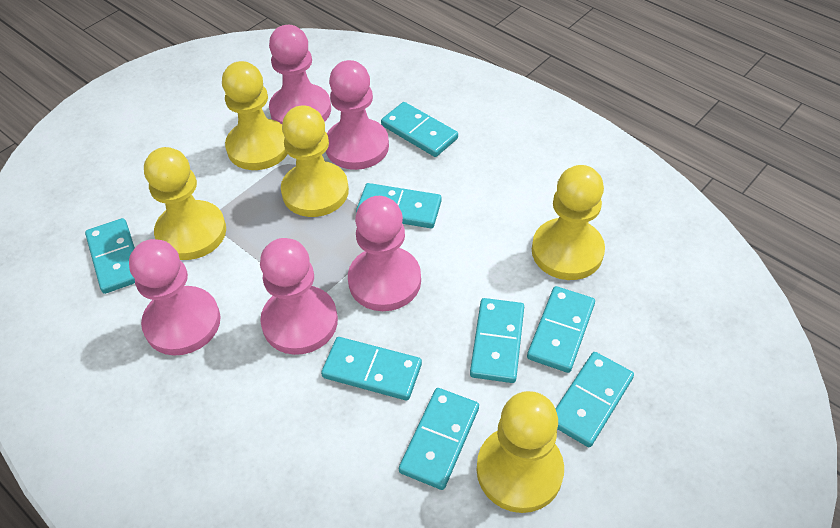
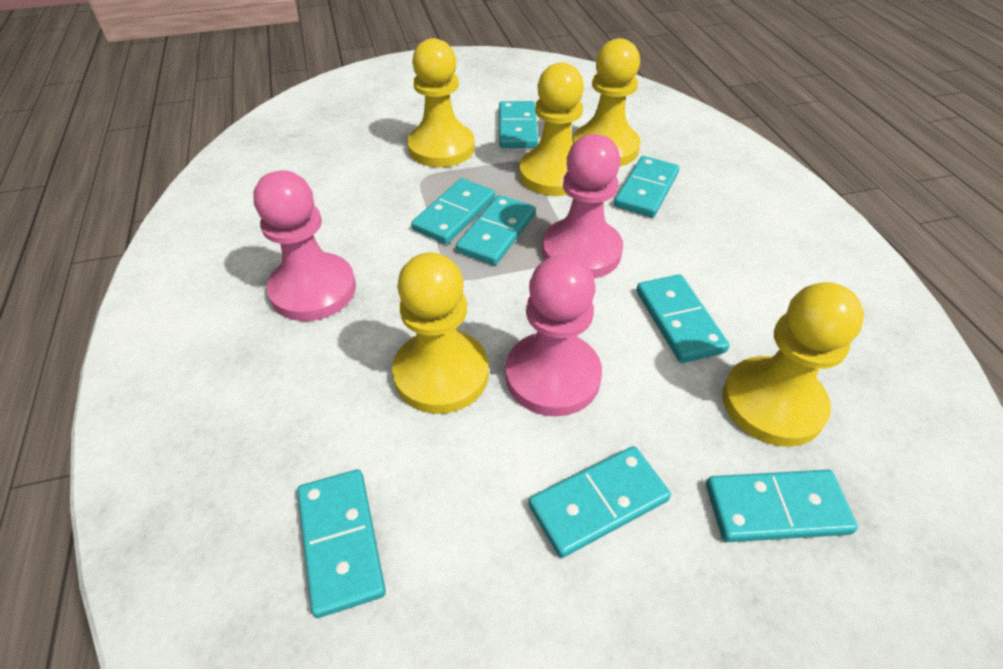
pink pawn: 5 -> 3

